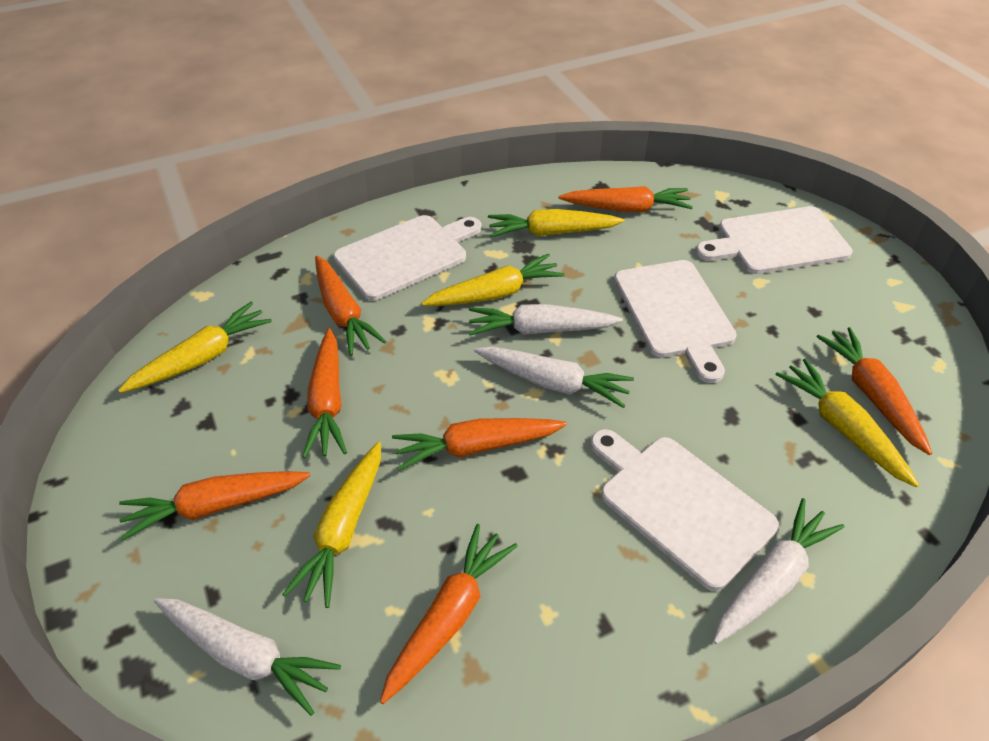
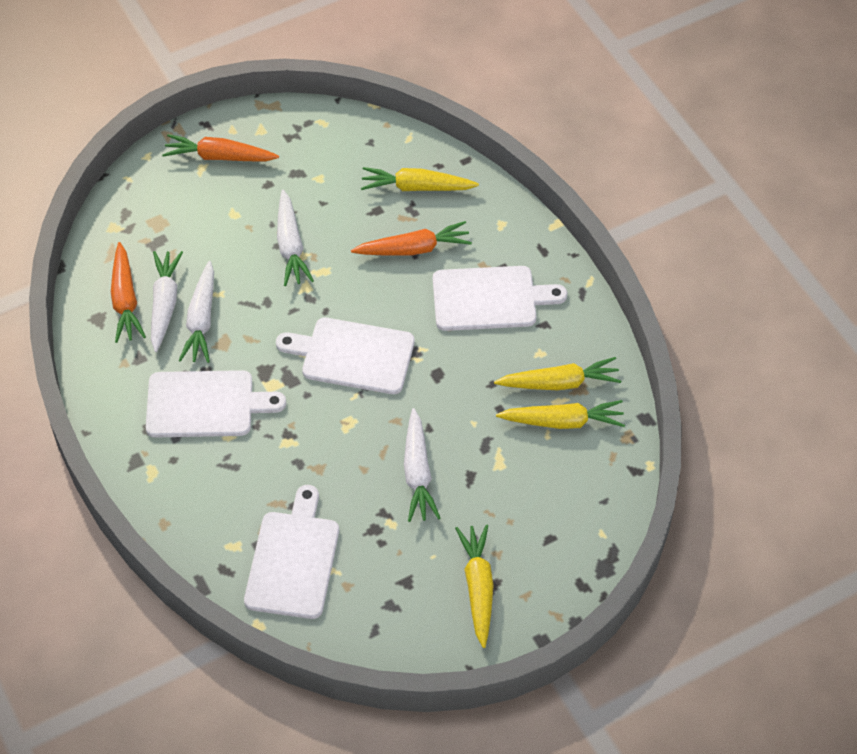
orange carrot: 7 -> 3
yellow carrot: 5 -> 4

